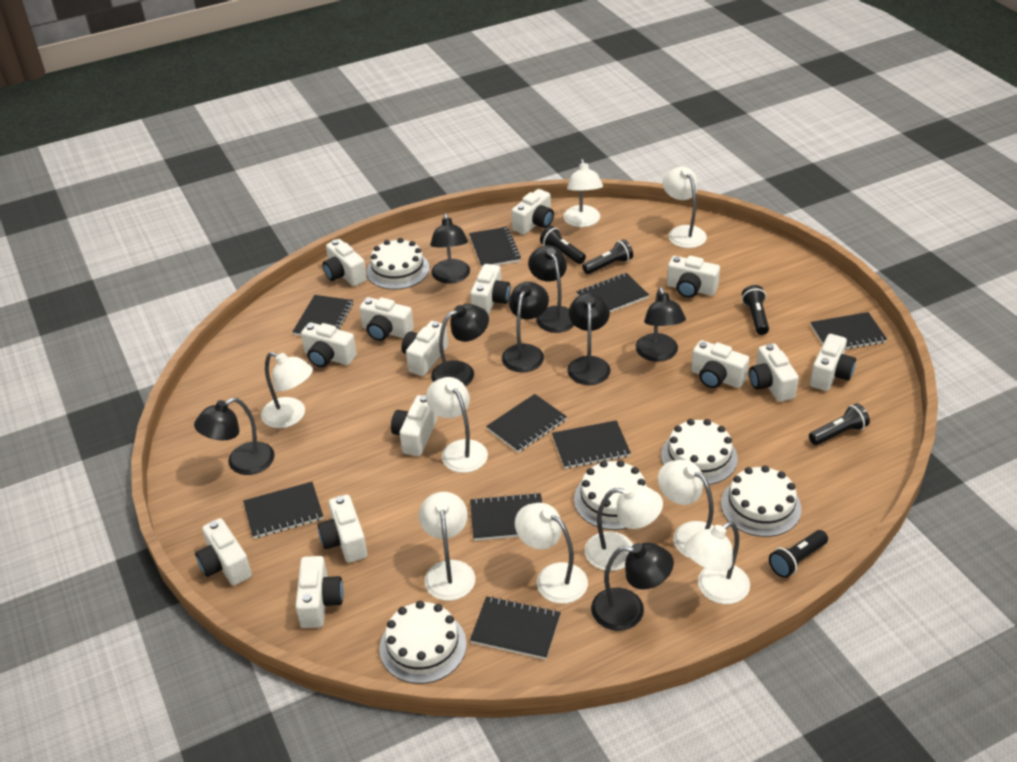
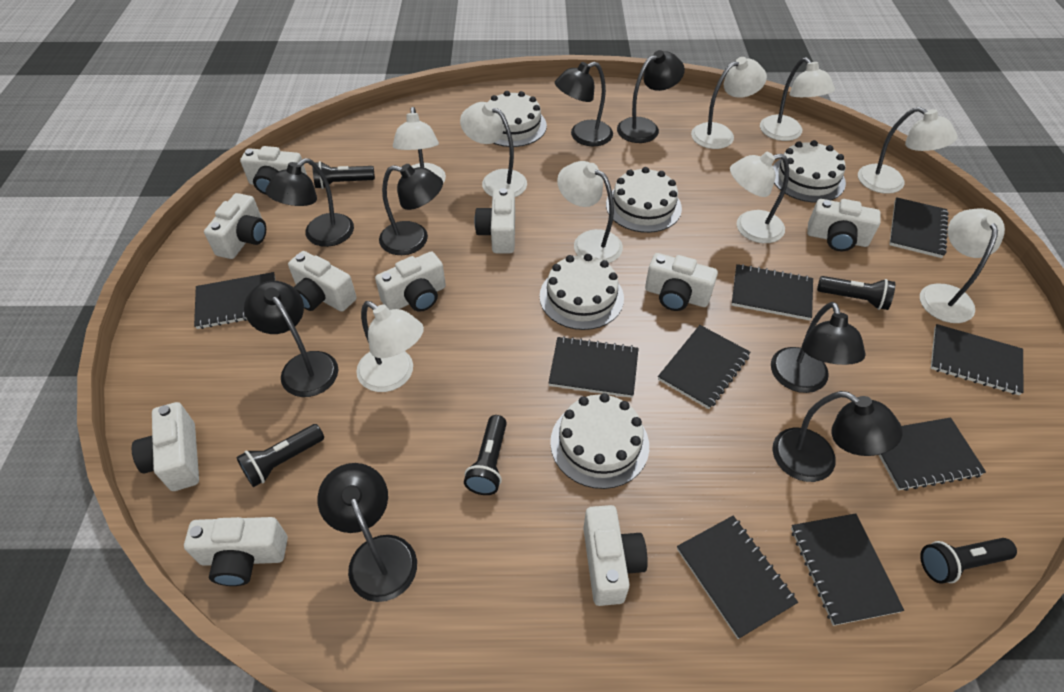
white camera: 14 -> 10

